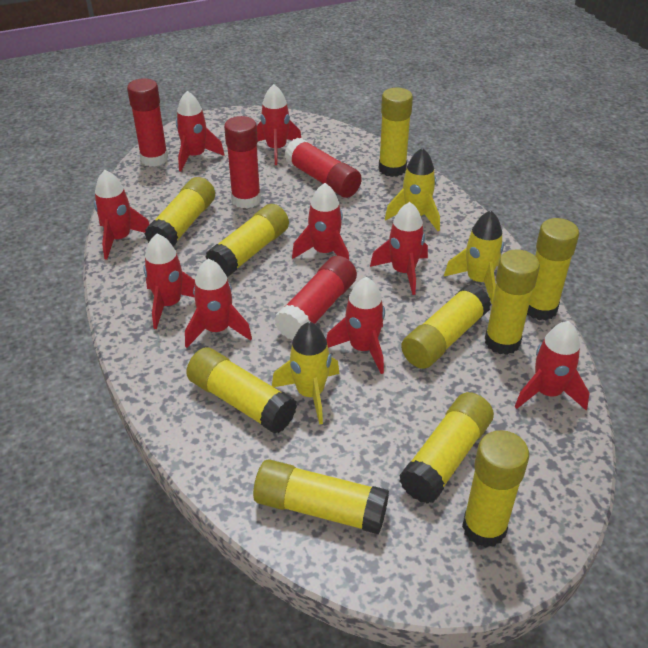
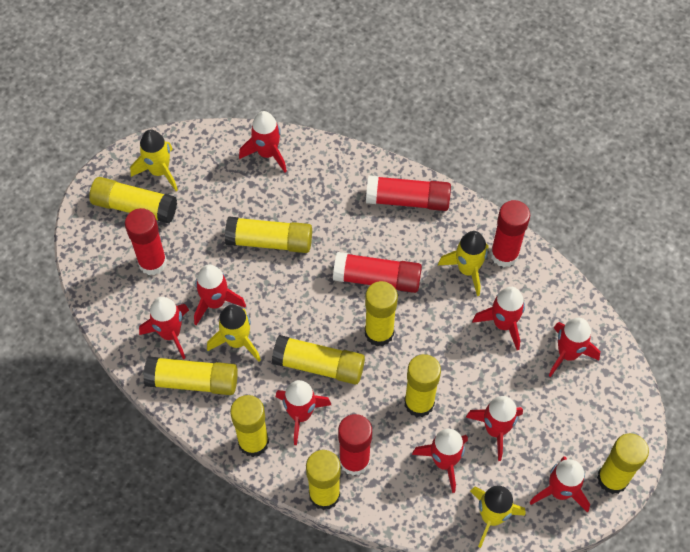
red glue stick: 4 -> 5
yellow glue stick: 10 -> 9
yellow rocket: 3 -> 4

